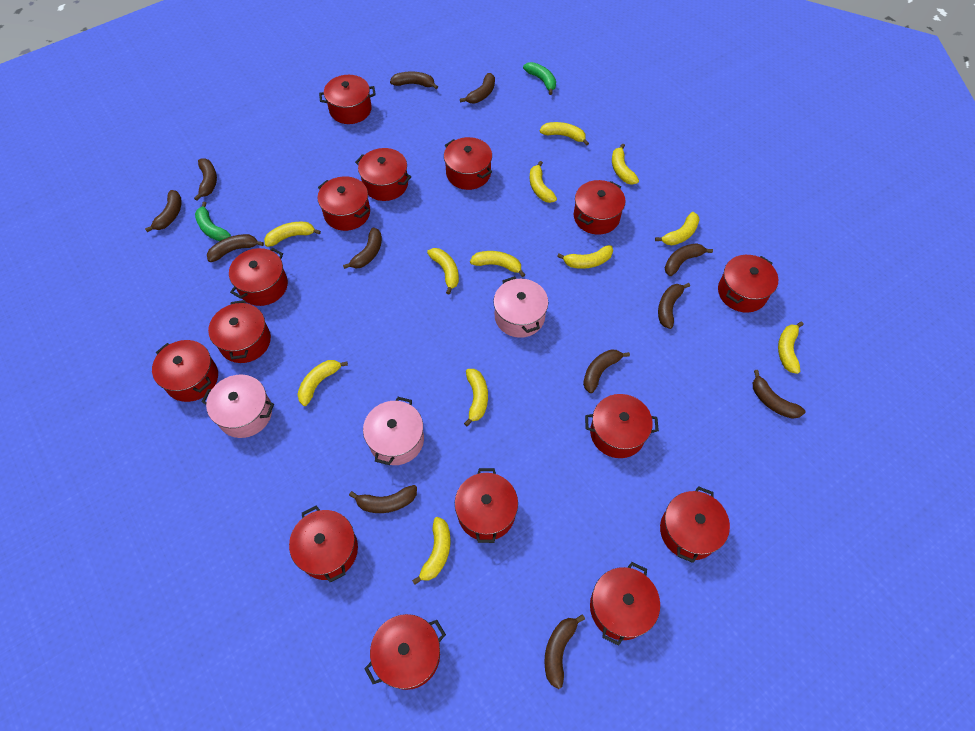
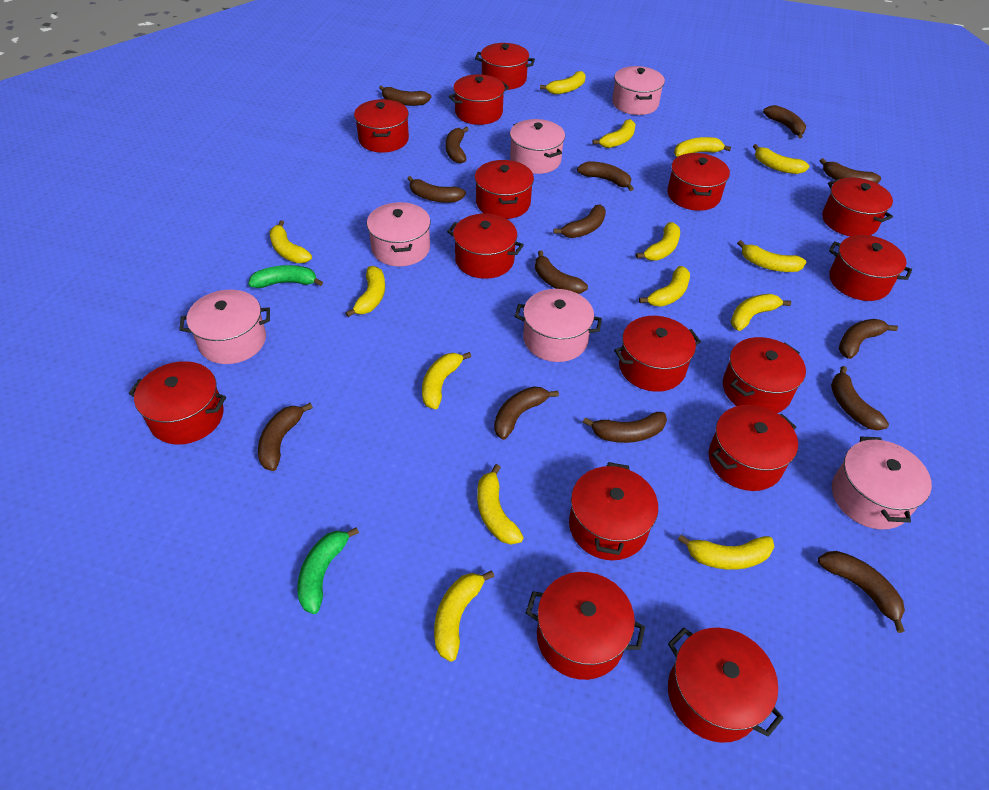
brown banana: 12 -> 14
pink pot: 3 -> 6
yellow banana: 12 -> 14

